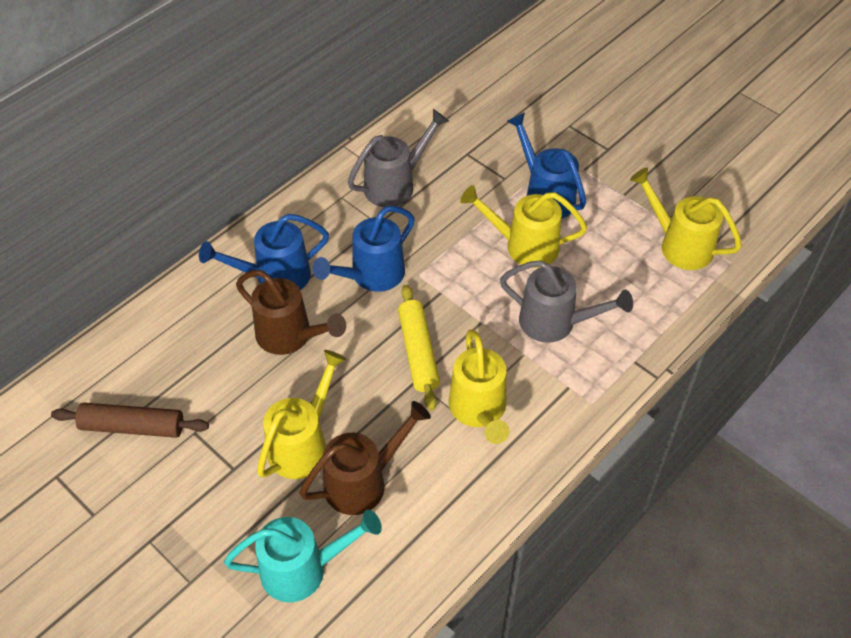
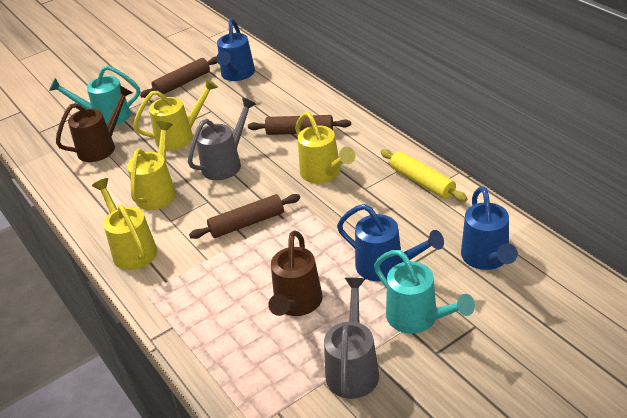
brown rolling pin: 1 -> 3
turquoise watering can: 1 -> 2

